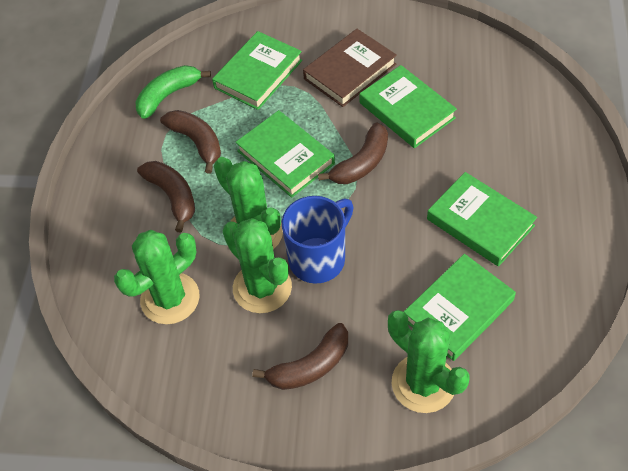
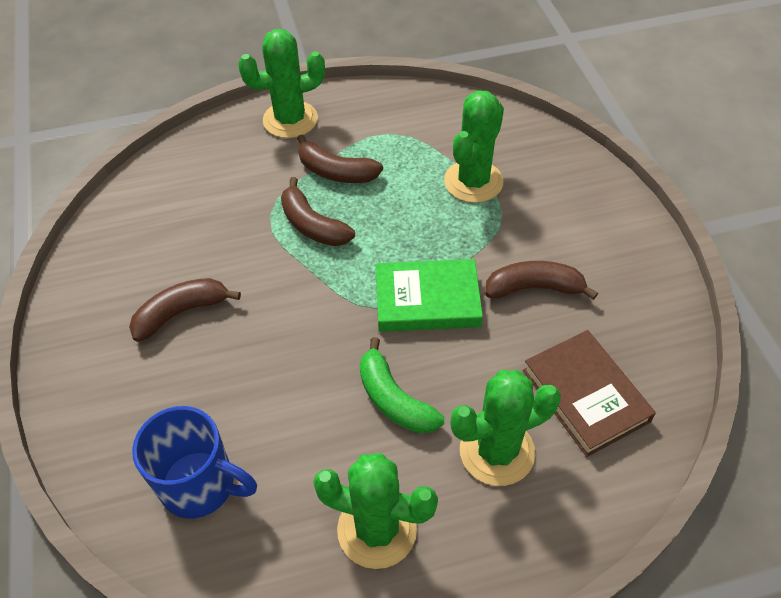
green book: 5 -> 1

